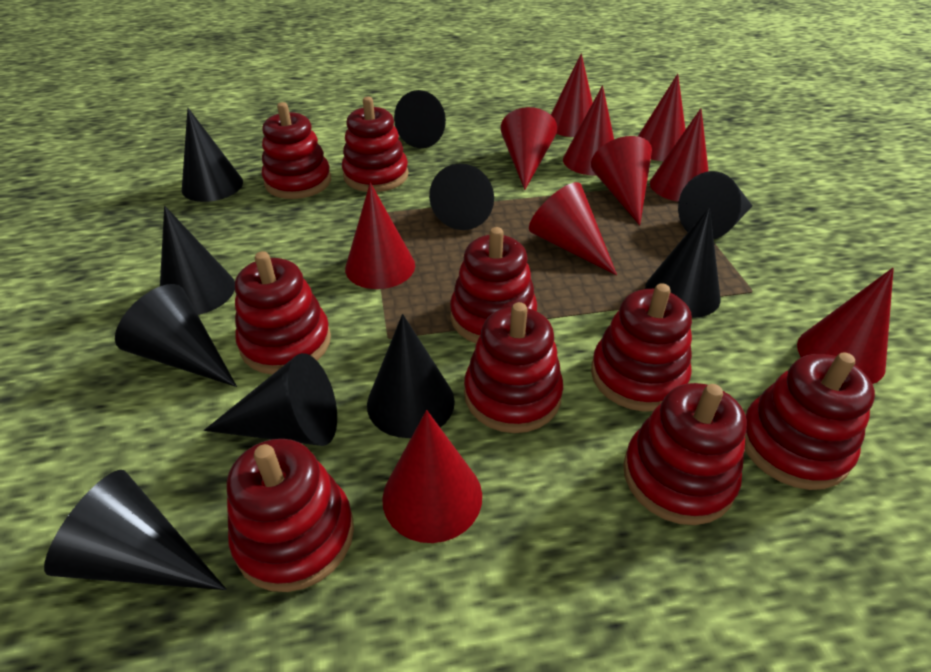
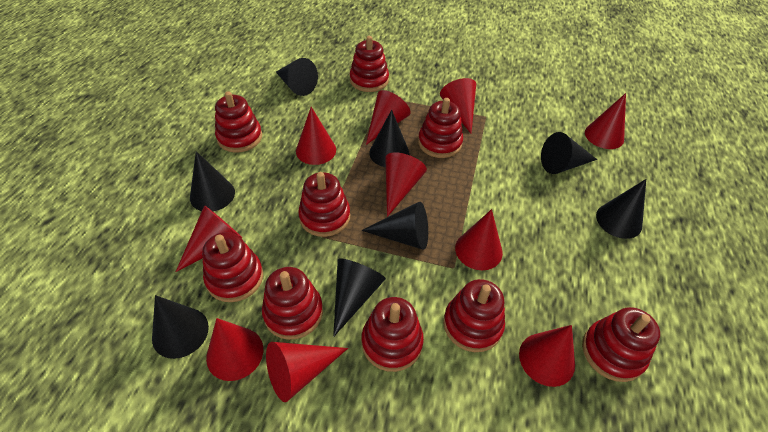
black cone: 10 -> 8

